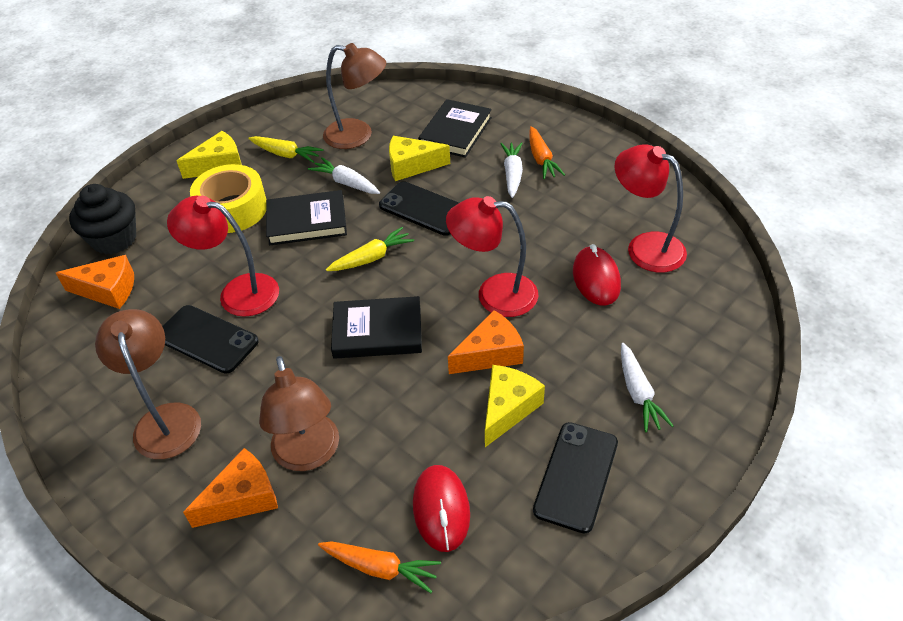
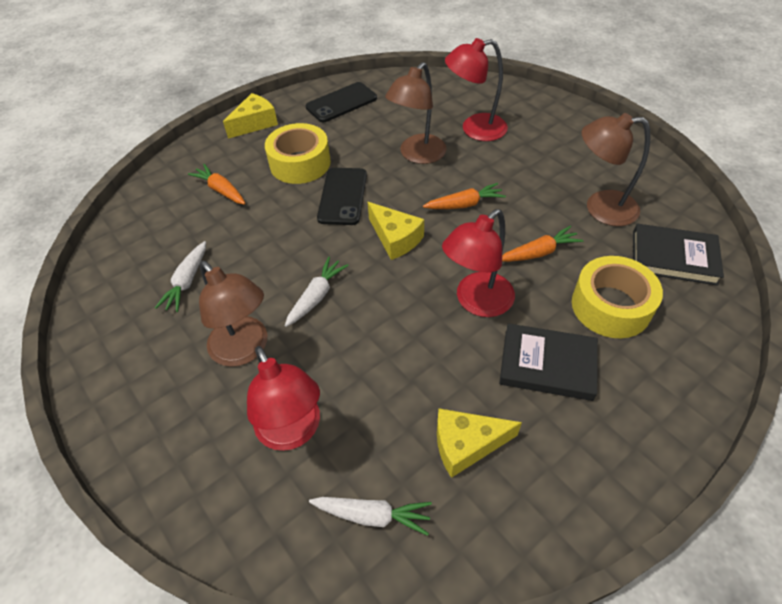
black book: 3 -> 2
black cupcake: 1 -> 0
black phone: 3 -> 2
orange carrot: 2 -> 3
orange cheese: 3 -> 0
red mouse: 2 -> 0
yellow carrot: 2 -> 0
yellow tape: 1 -> 2

